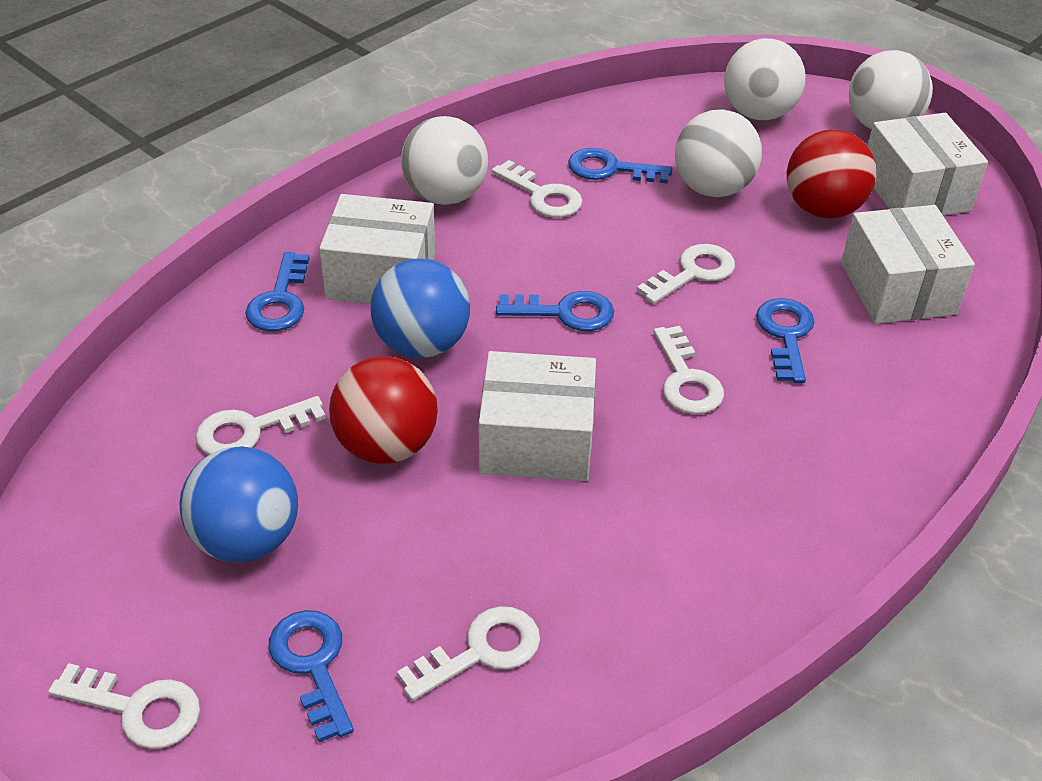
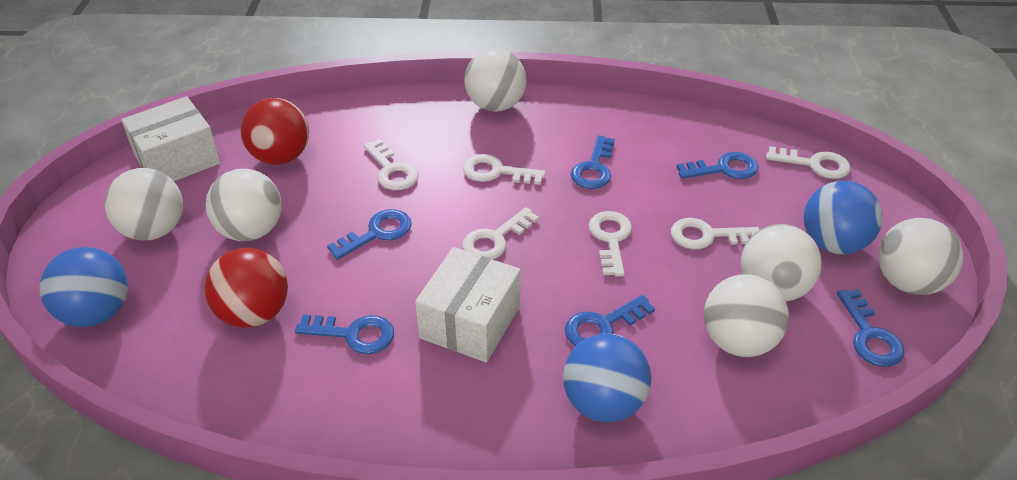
blue ball: 2 -> 3
blue key: 5 -> 6
white ball: 4 -> 6
white box: 4 -> 2

